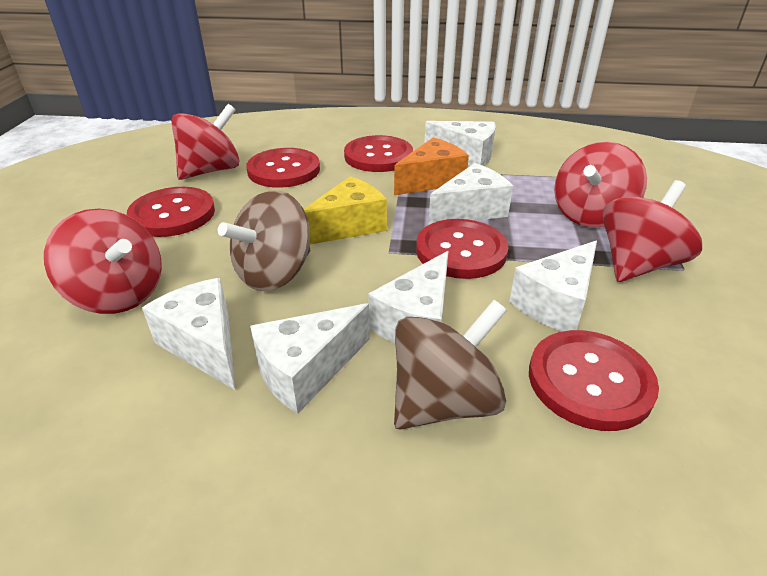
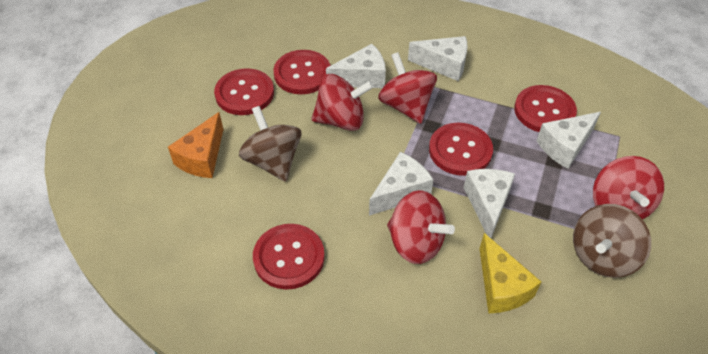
white cheese: 6 -> 5

